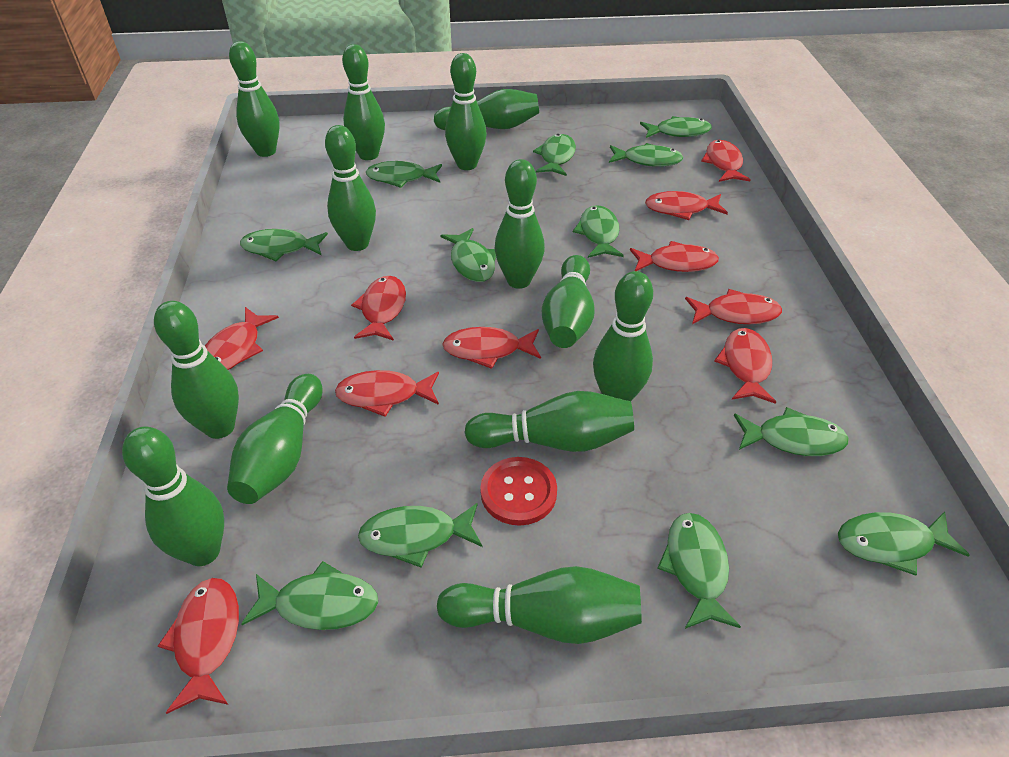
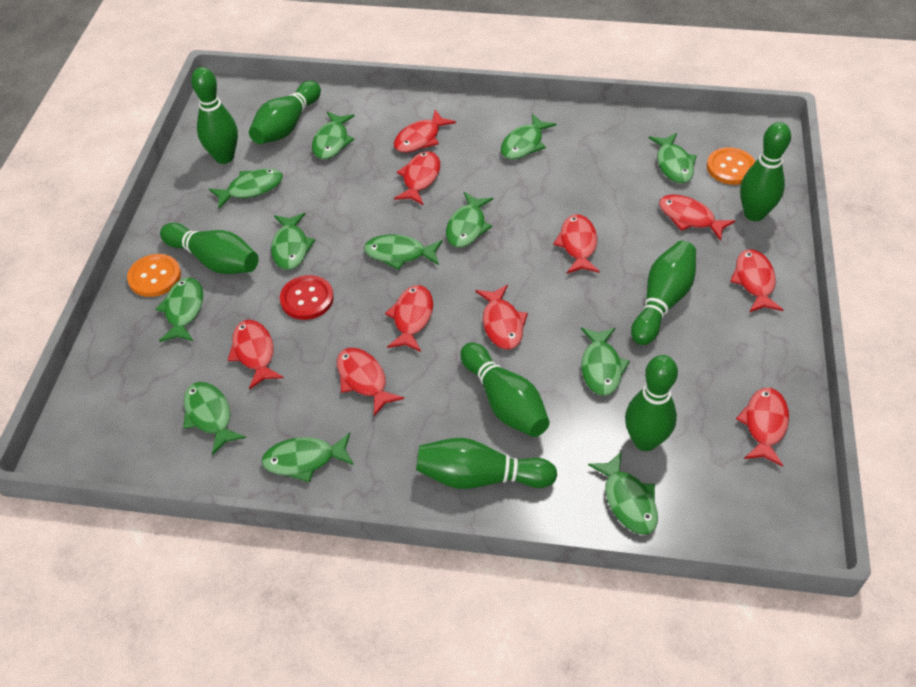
green bowling pin: 13 -> 8
orange button: 0 -> 2

